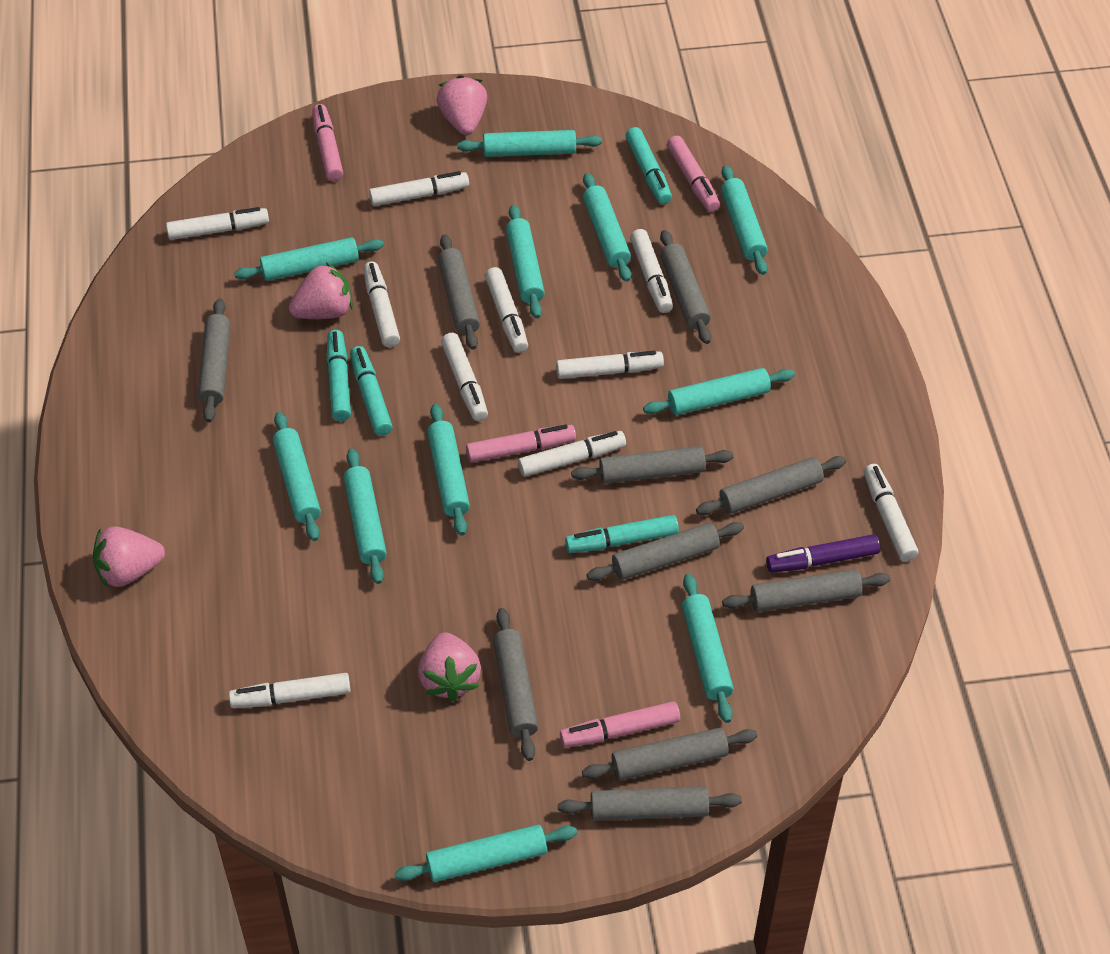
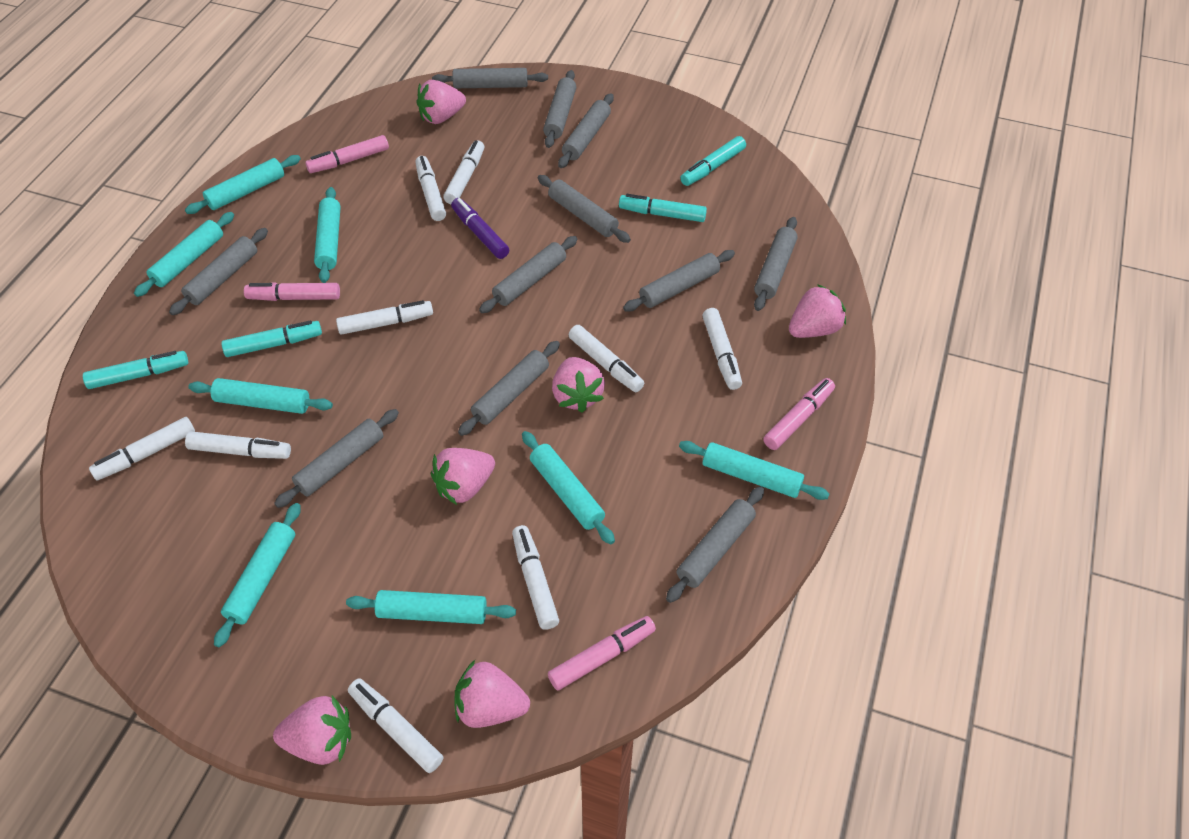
grey rolling pin: 10 -> 11
pink strawberry: 4 -> 6
turquoise rolling pin: 11 -> 8
white marker: 10 -> 9

